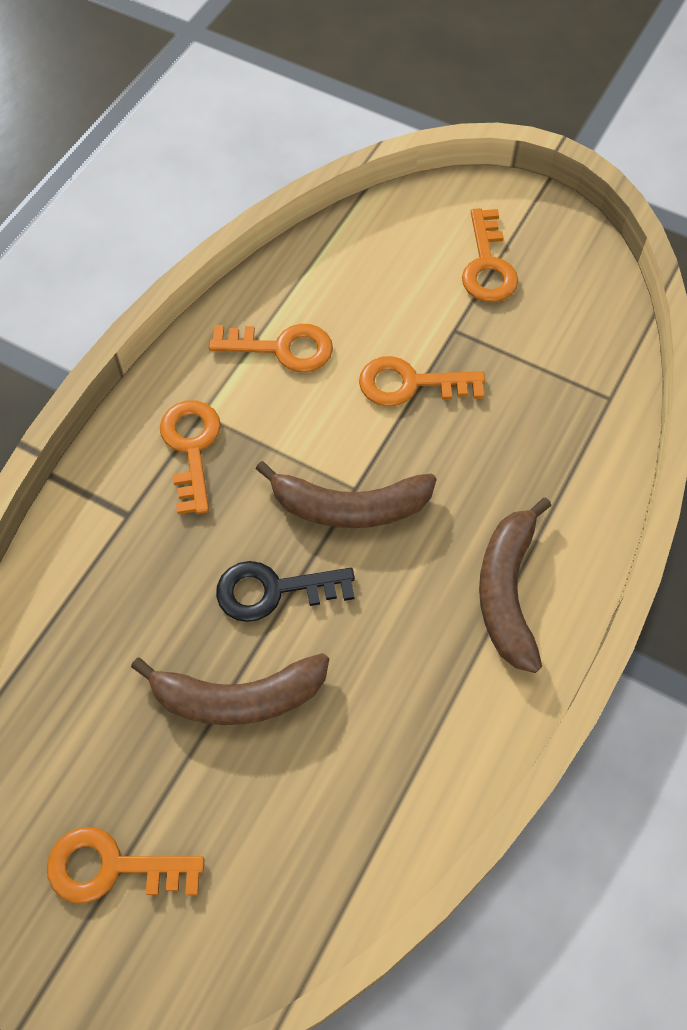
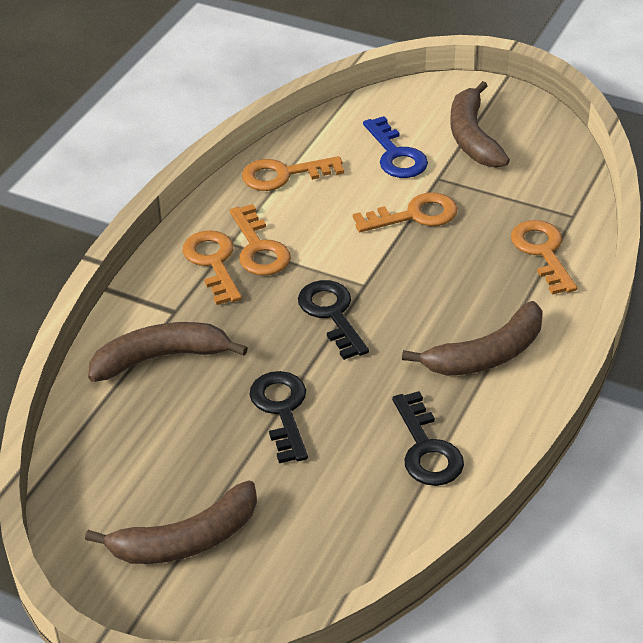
black key: 1 -> 3
blue key: 0 -> 1
brown banana: 3 -> 4

